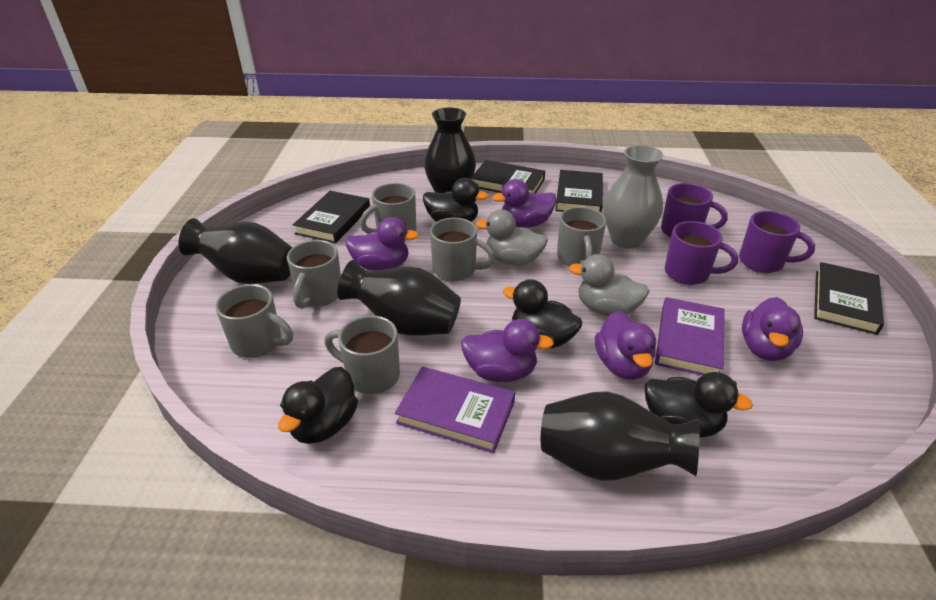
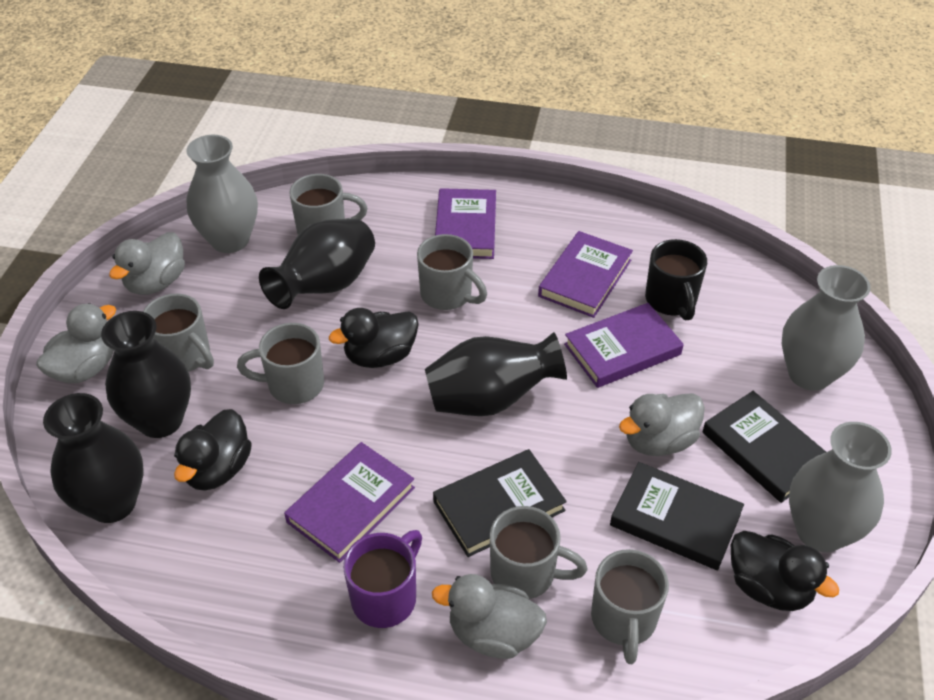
black book: 4 -> 3
black duck: 4 -> 3
black mug: 0 -> 1
grey duck: 2 -> 4
grey vase: 1 -> 3
purple book: 2 -> 4
purple duck: 5 -> 0
purple mug: 3 -> 1

